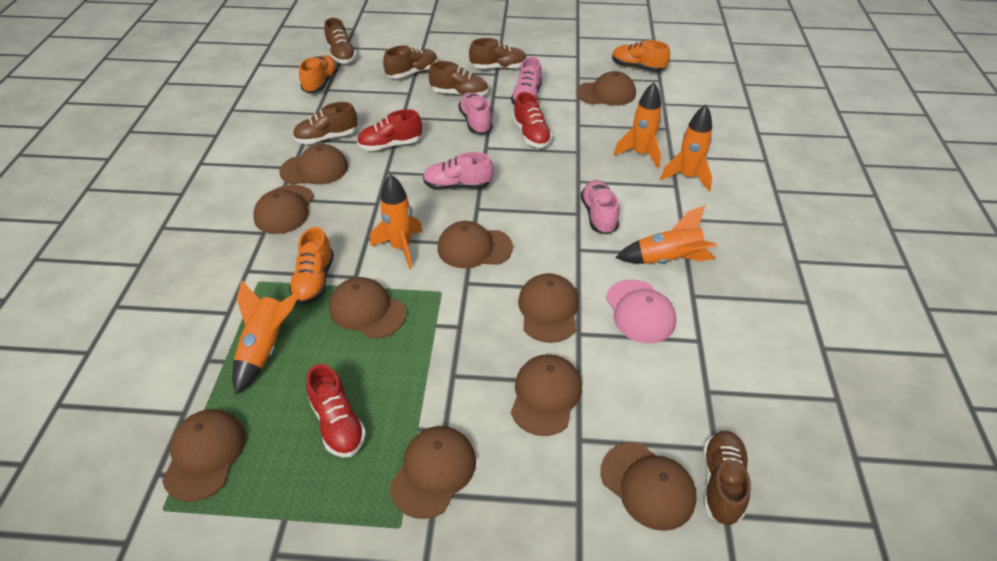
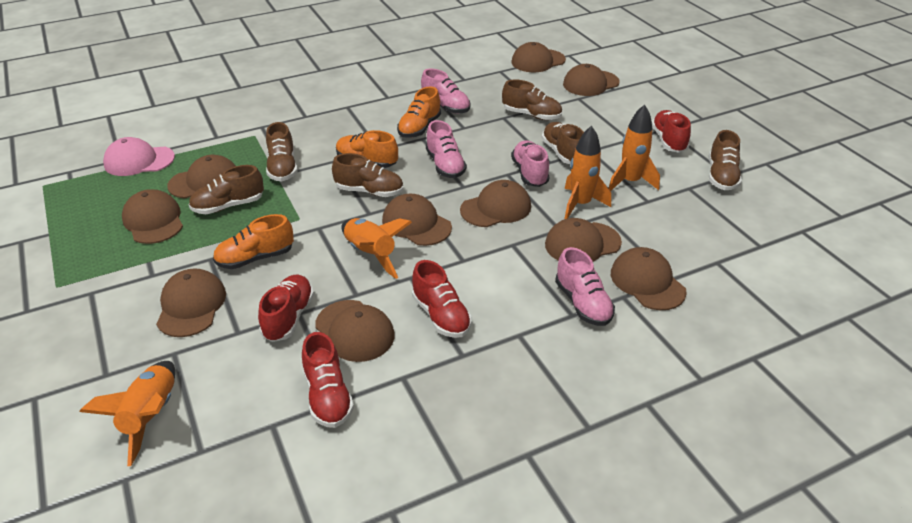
orange rocket: 5 -> 4
red shoe: 3 -> 4

